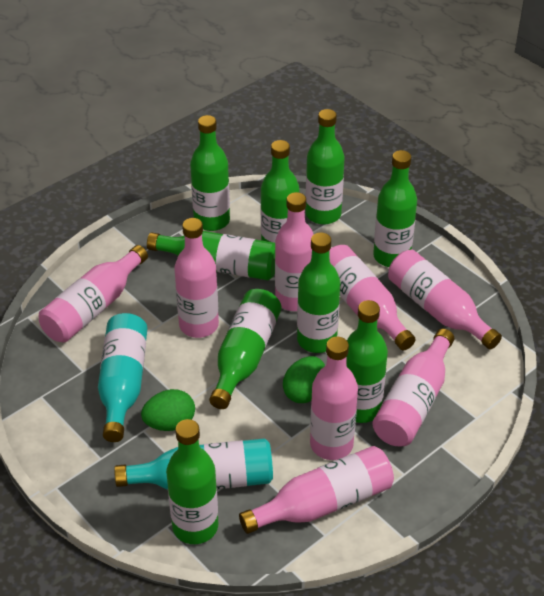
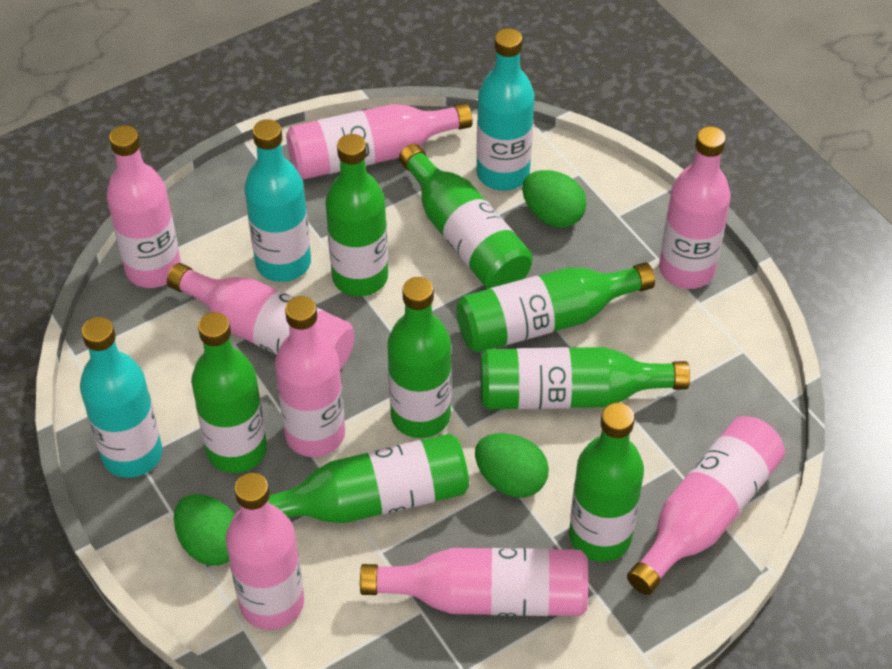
green bottle: 9 -> 8
green egg: 2 -> 3
turquoise bottle: 2 -> 3

